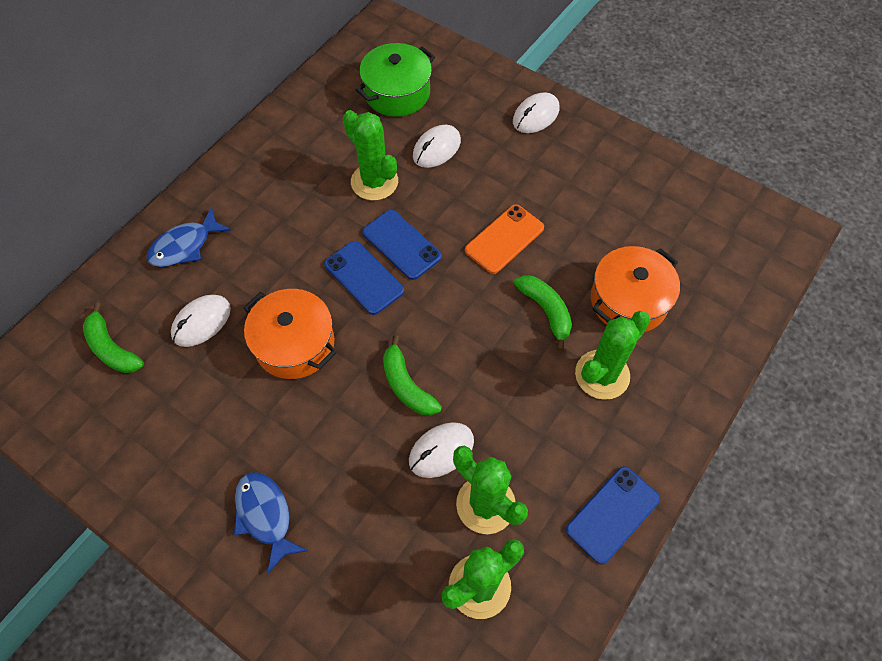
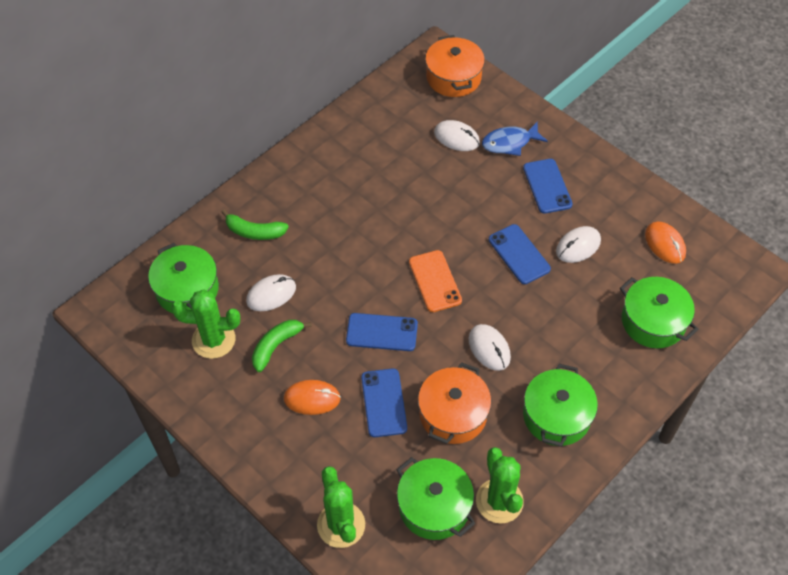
blue fish: 2 -> 1
blue phone: 3 -> 4
green banana: 3 -> 2
green cactus: 4 -> 3
green pot: 1 -> 4
orange mouse: 0 -> 2

